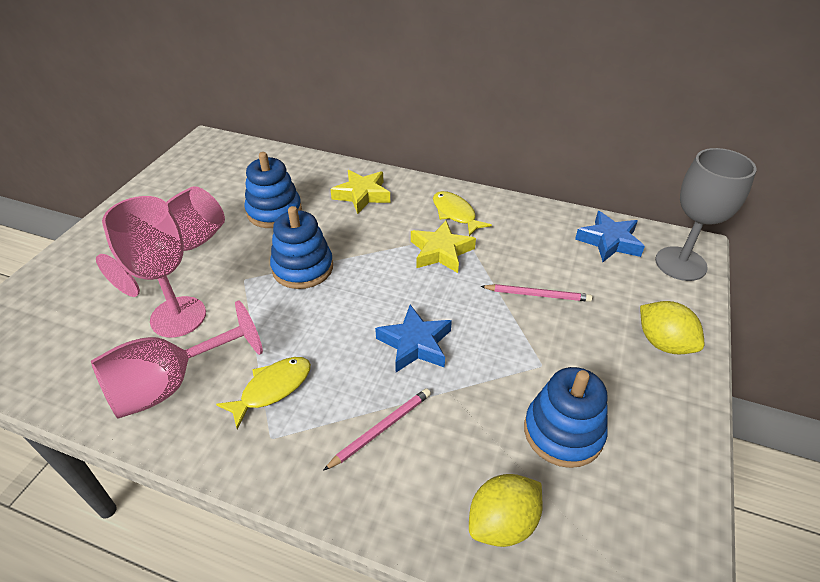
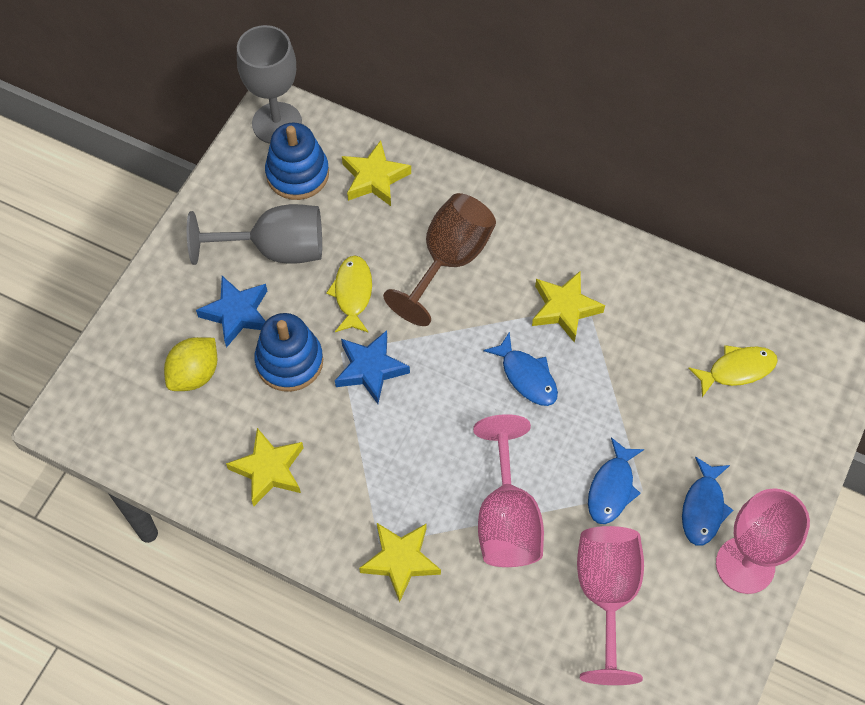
blue fish: 0 -> 3
blue stacking toy: 3 -> 2
brown goblet: 0 -> 1
grey goblet: 1 -> 2
pink pencil: 2 -> 0
yellow lemon: 2 -> 1
yellow star: 2 -> 4

